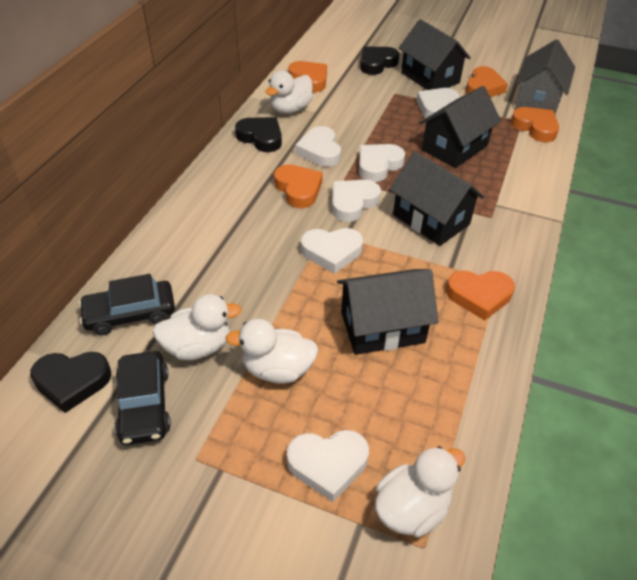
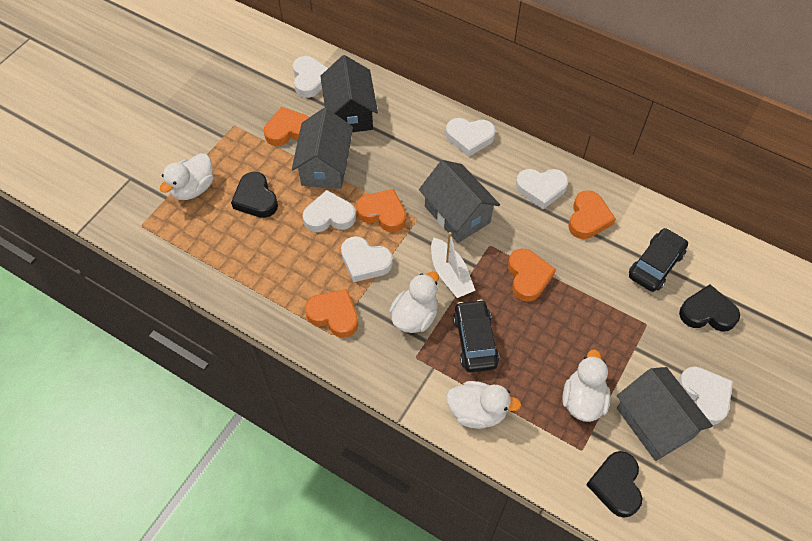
black house: 4 -> 1
grey house: 1 -> 3
white boat: 0 -> 1

